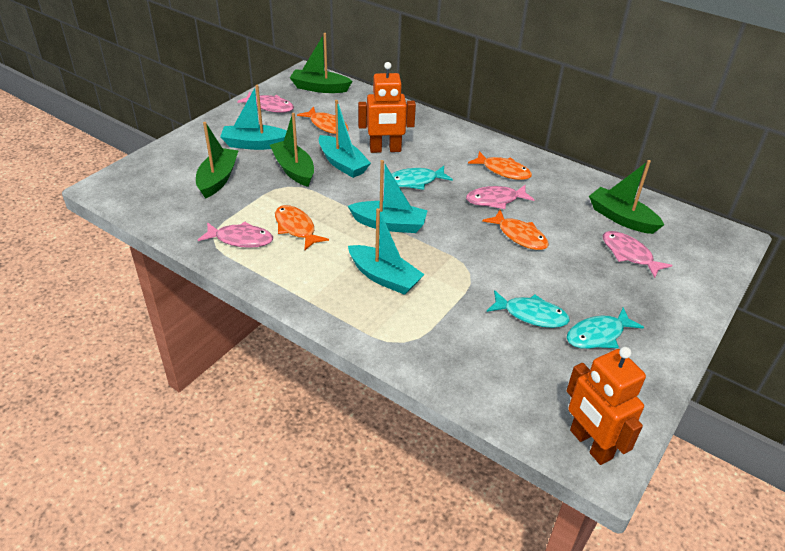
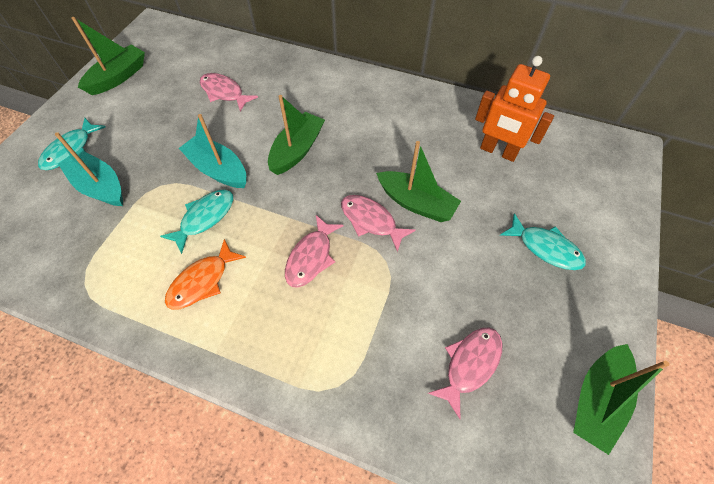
orange fish: 4 -> 1
orange robot: 2 -> 1
turquoise boat: 4 -> 2

